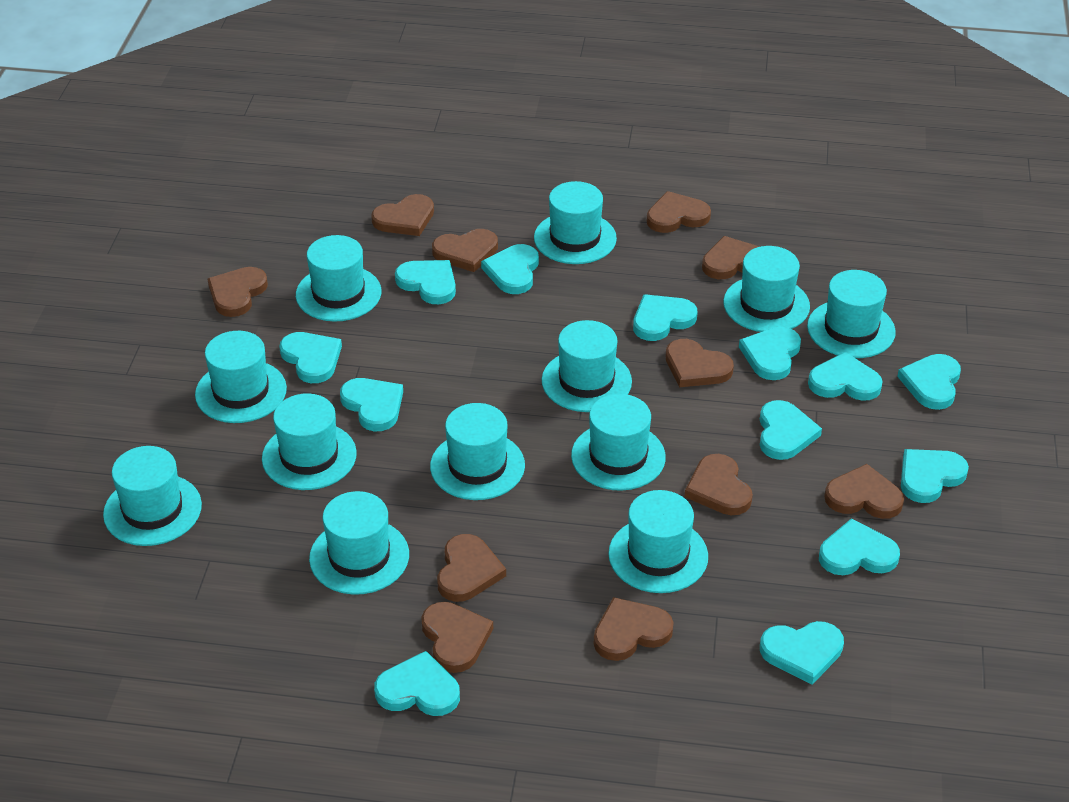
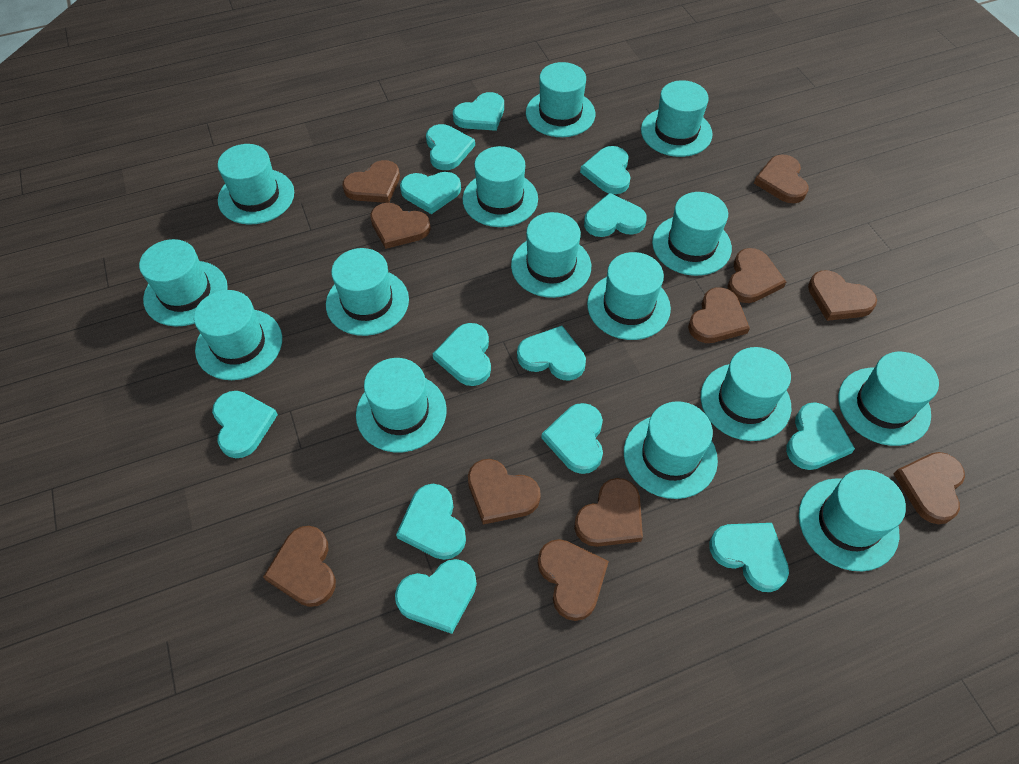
turquoise hat: 12 -> 15

